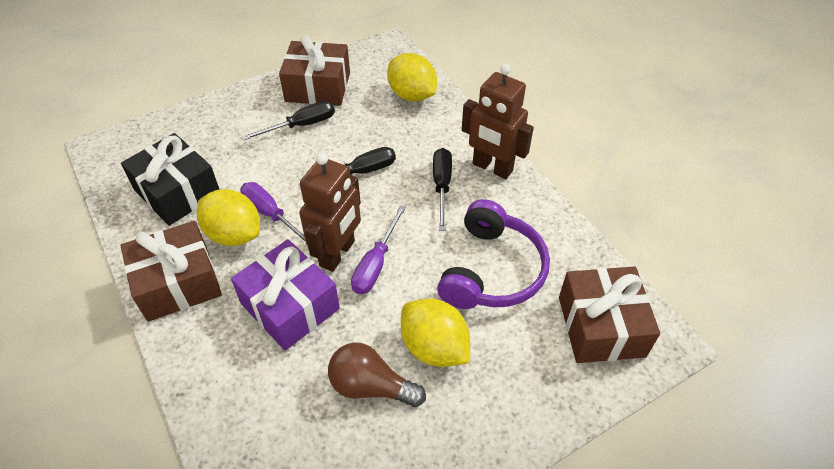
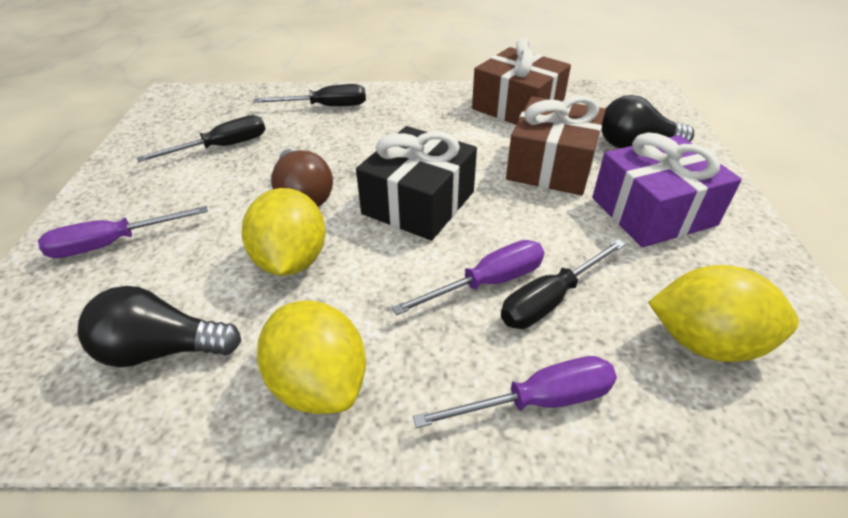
black light bulb: 0 -> 2
brown gift: 3 -> 2
brown robot: 2 -> 0
purple headphones: 1 -> 0
purple screwdriver: 2 -> 3

